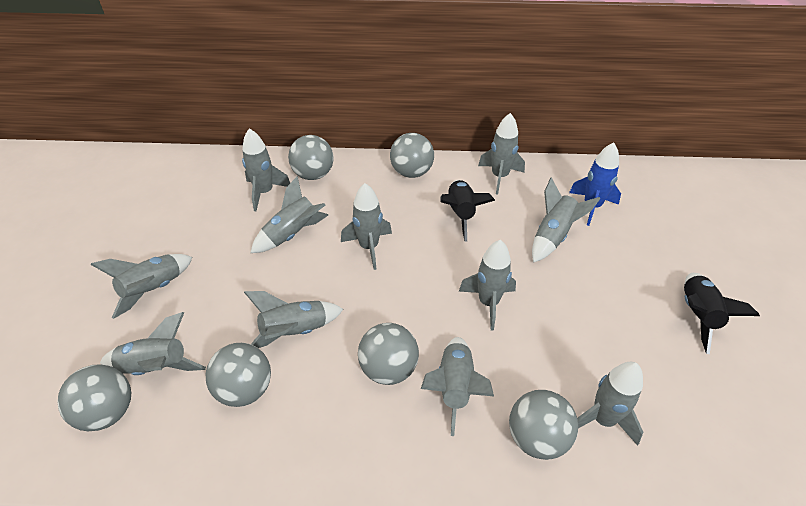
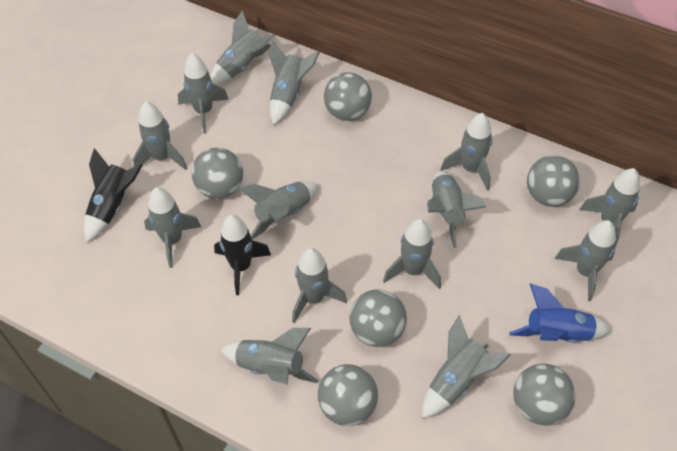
grey rocket: 11 -> 14

